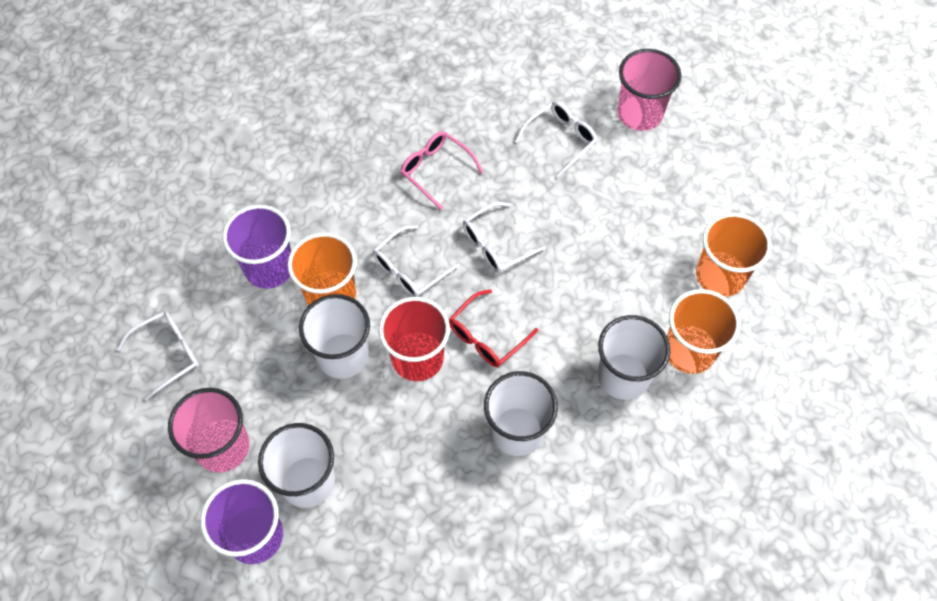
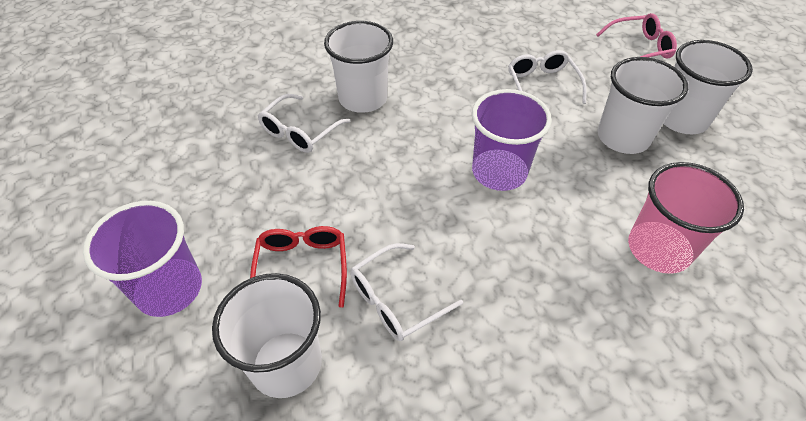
orange cup: 3 -> 0
pink cup: 2 -> 1
red cup: 1 -> 0
white glasses: 4 -> 3

